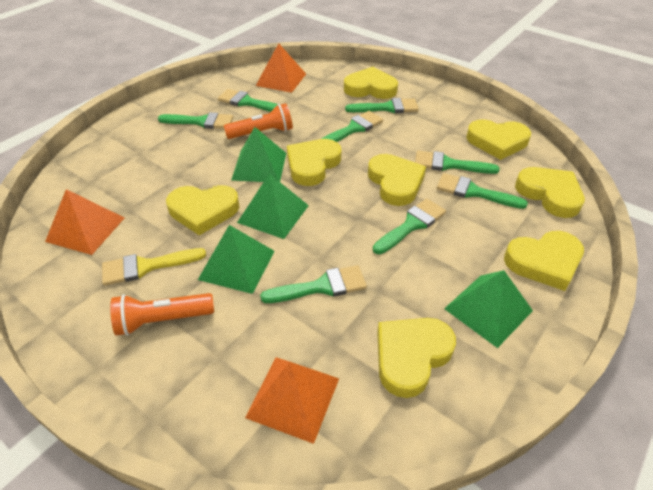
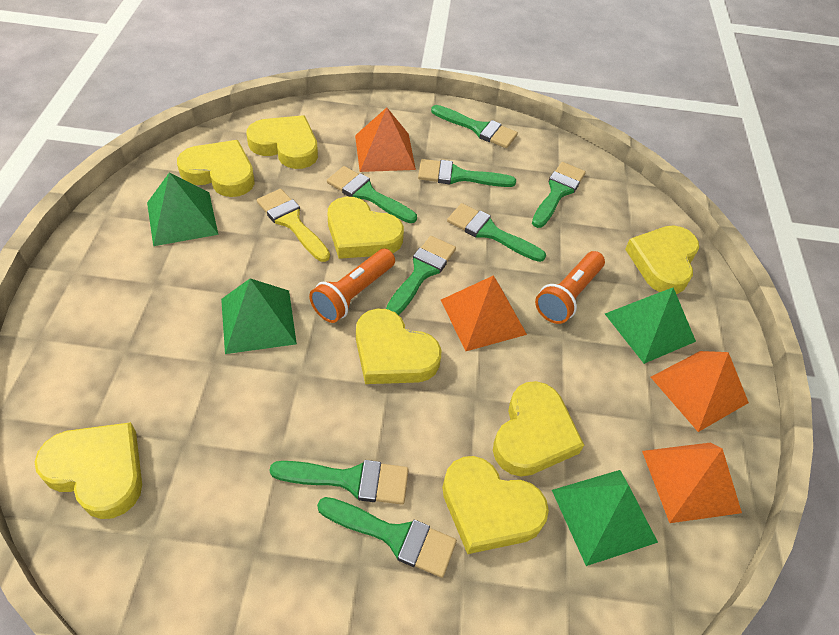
orange pyramid: 3 -> 4

